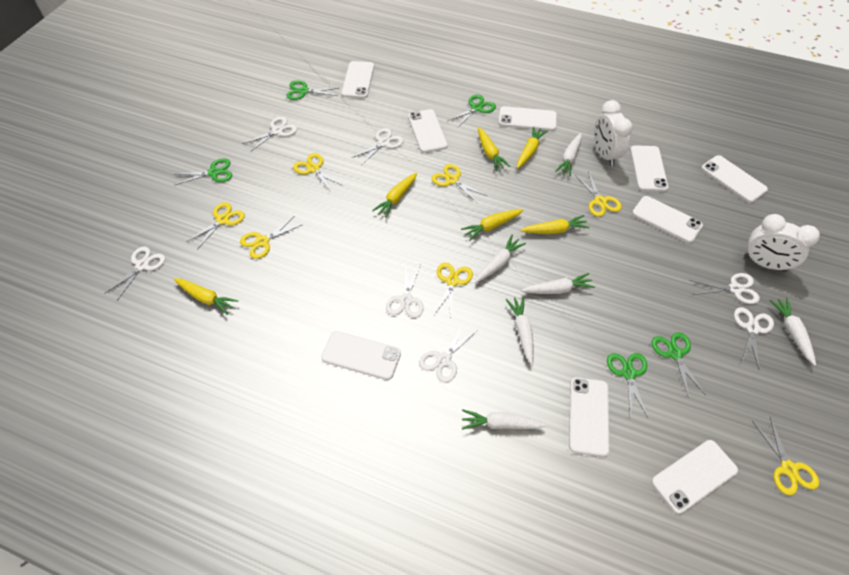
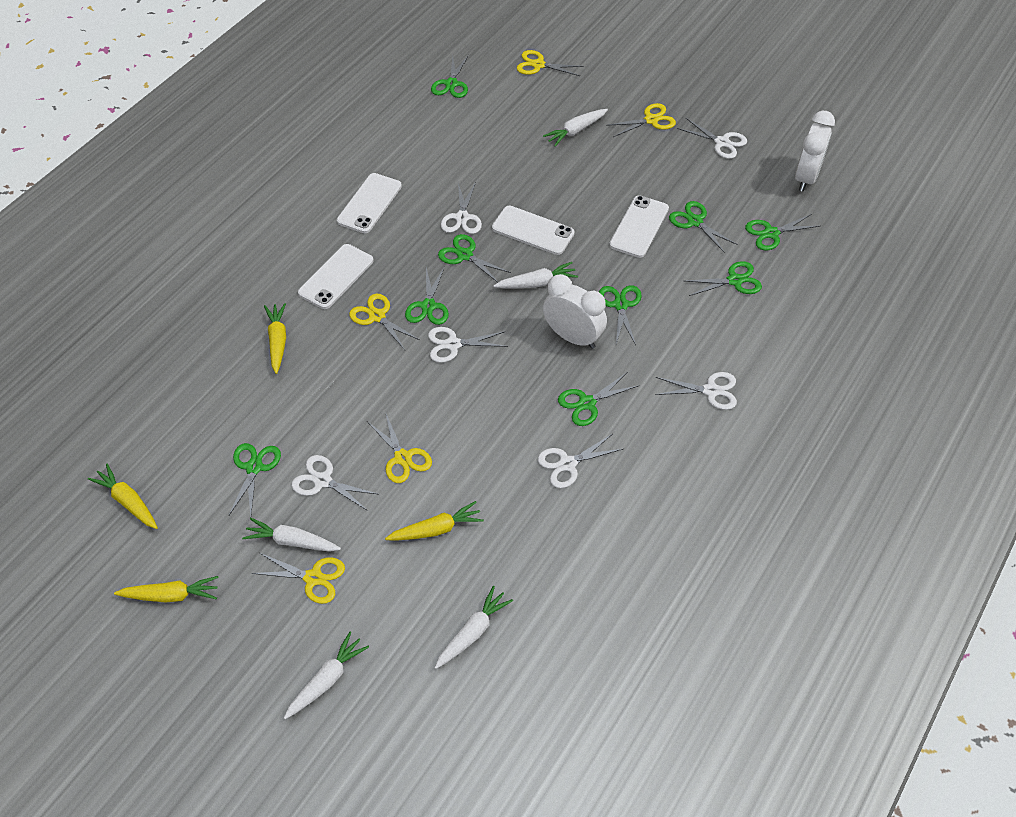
green scissors: 5 -> 9
white carrot: 6 -> 5
white phone: 9 -> 4
white scissors: 7 -> 6
yellow carrot: 6 -> 4
yellow scissors: 7 -> 5

